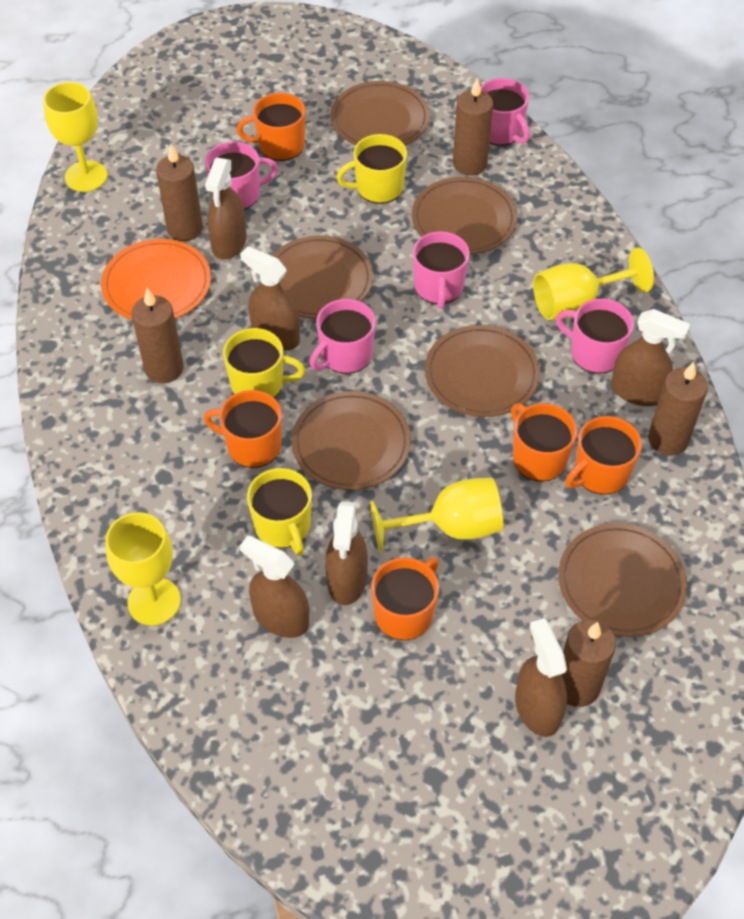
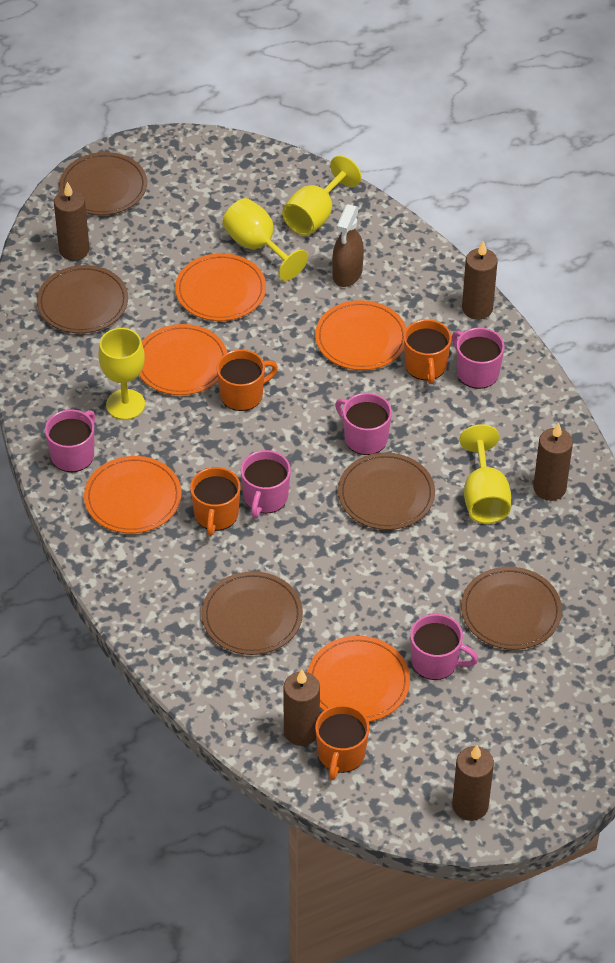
brown plate: 6 -> 5
brown spray bottle: 6 -> 1
orange mug: 5 -> 4
orange plate: 1 -> 5
yellow mug: 3 -> 0

